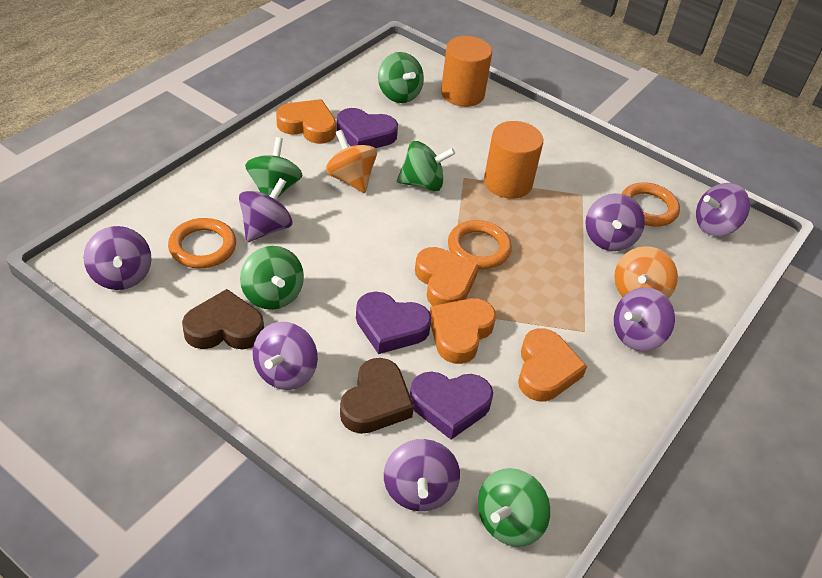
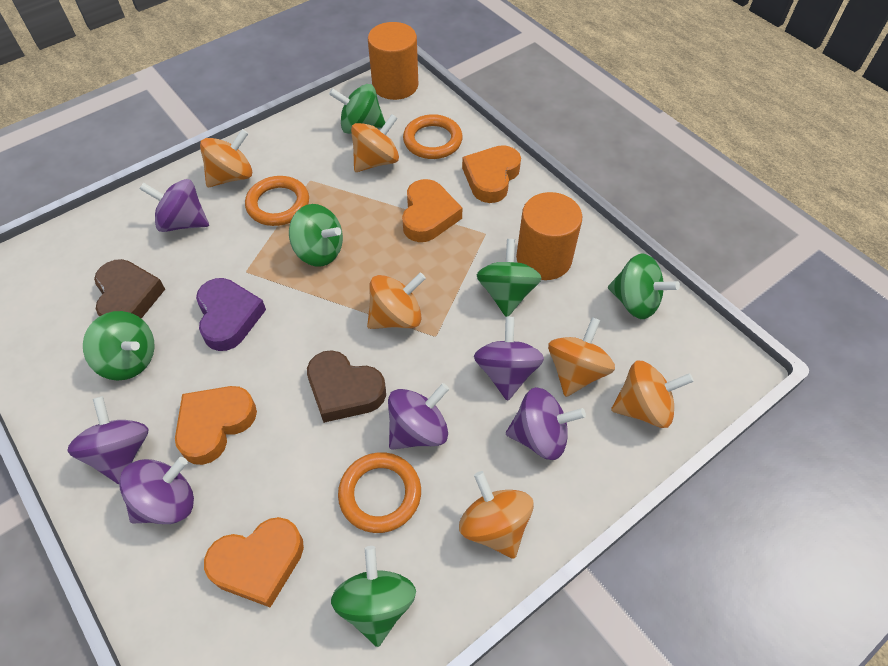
green spinning top: 5 -> 6
orange spinning top: 2 -> 6
purple heart: 3 -> 1
purple spinning top: 7 -> 6

